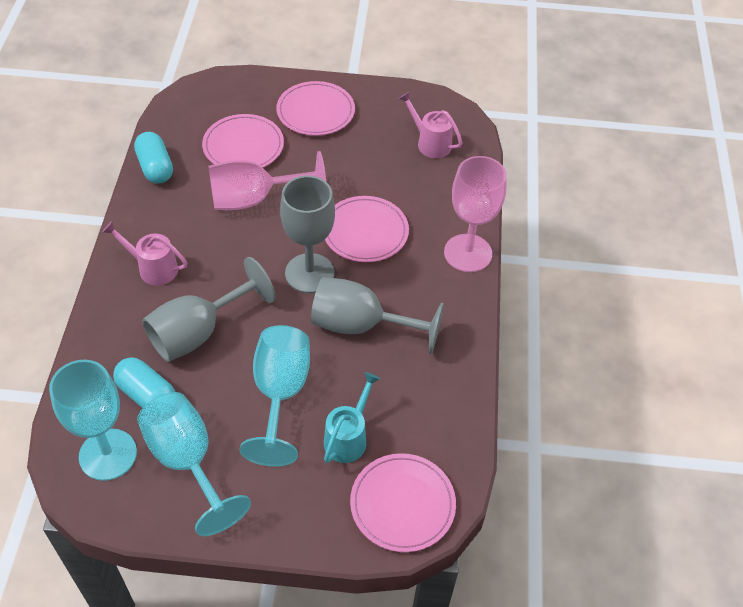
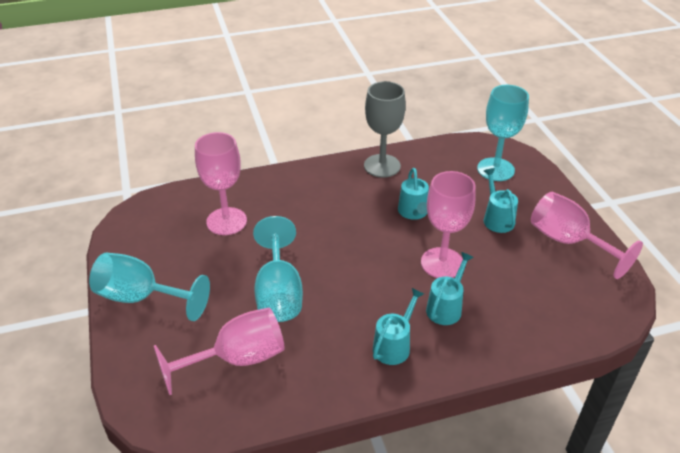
grey goblet: 3 -> 1
pink goblet: 2 -> 4
pink plate: 4 -> 0
pink watering can: 2 -> 0
turquoise capsule: 2 -> 0
turquoise watering can: 1 -> 4

